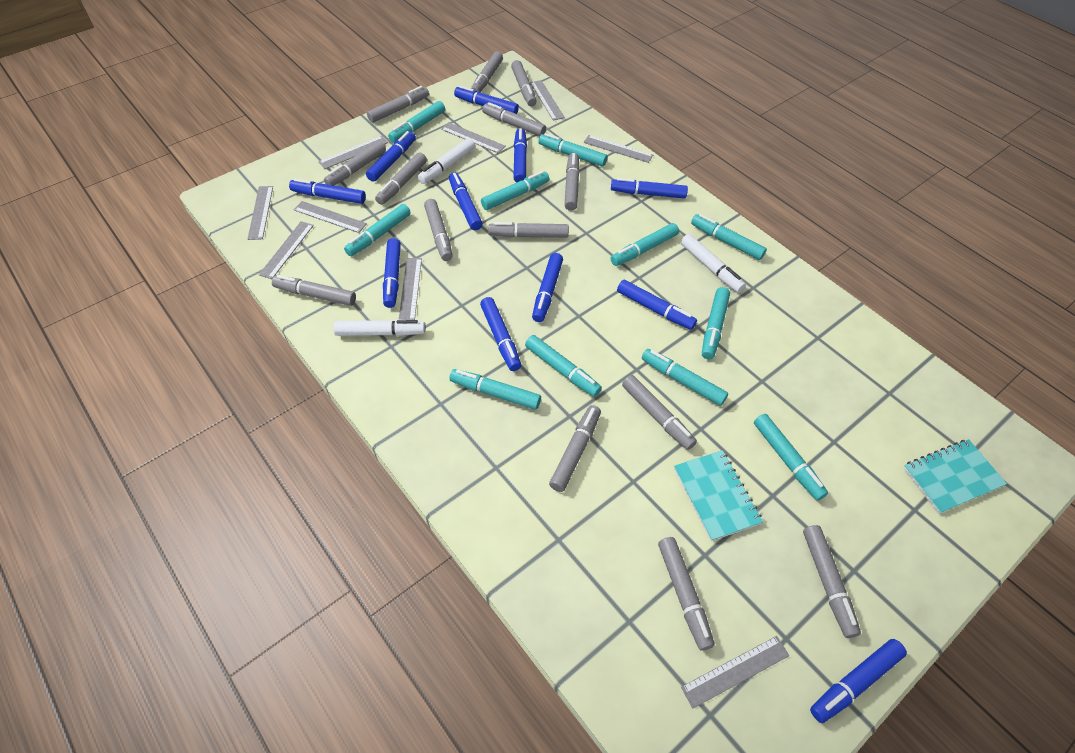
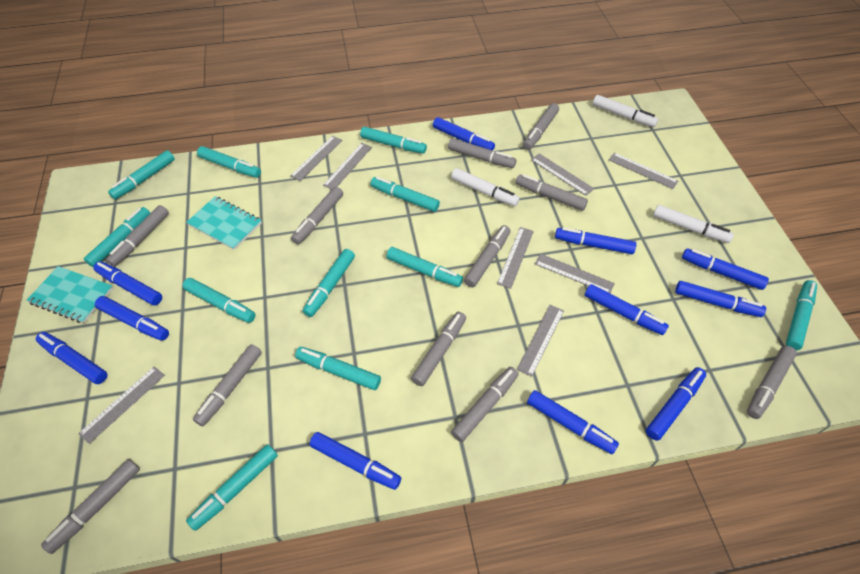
grey marker: 14 -> 11
grey ruler: 9 -> 8

